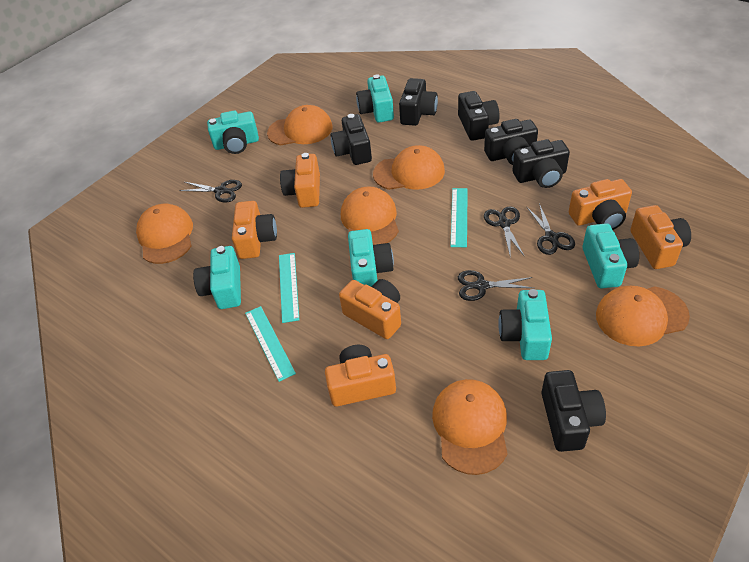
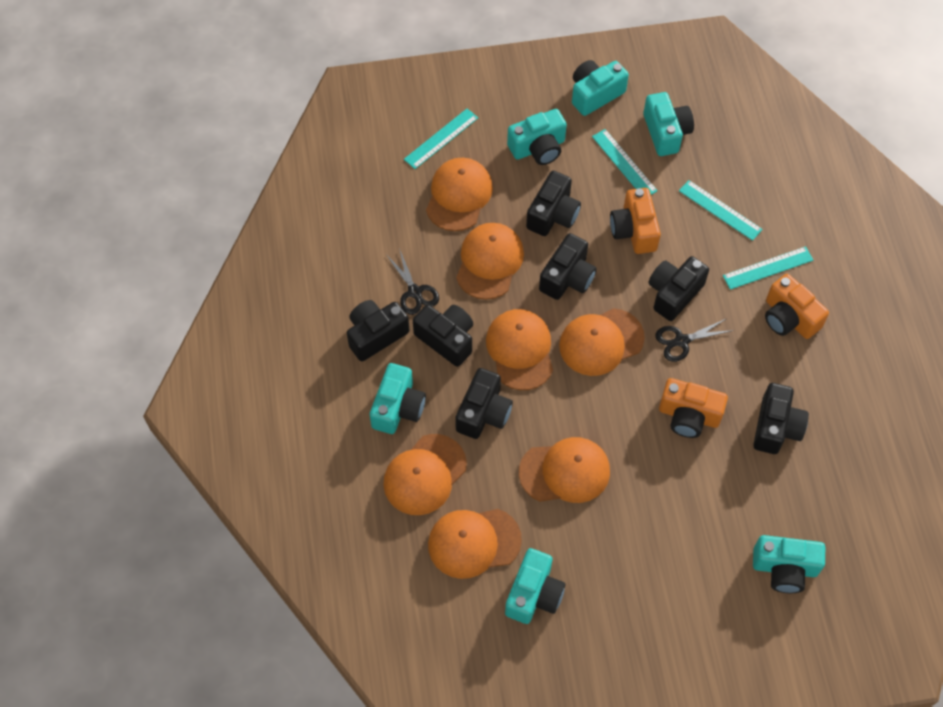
black camera: 6 -> 7
black scissors: 4 -> 2
orange camera: 6 -> 3
orange cap: 6 -> 7
turquoise ruler: 3 -> 4

